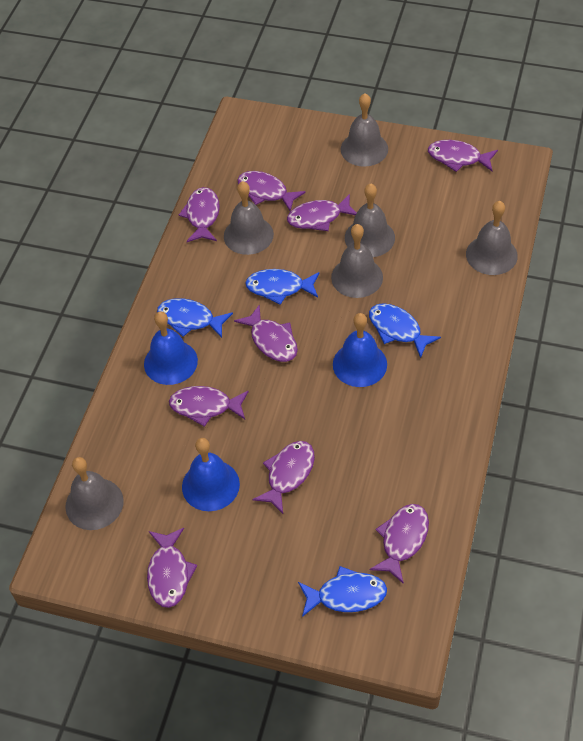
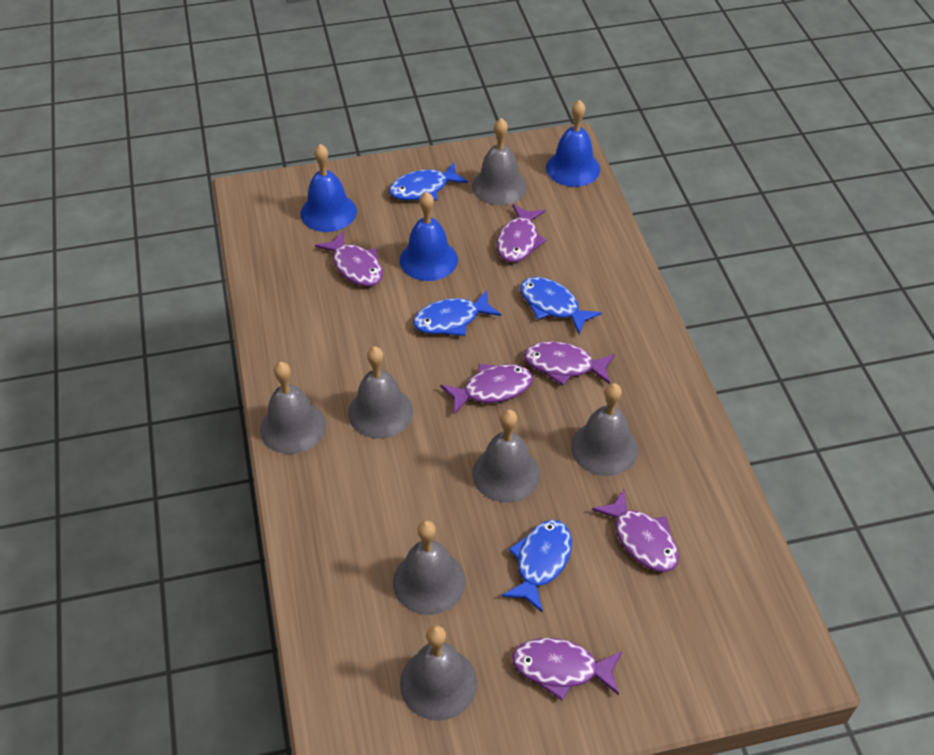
grey bell: 6 -> 7
purple fish: 9 -> 6

